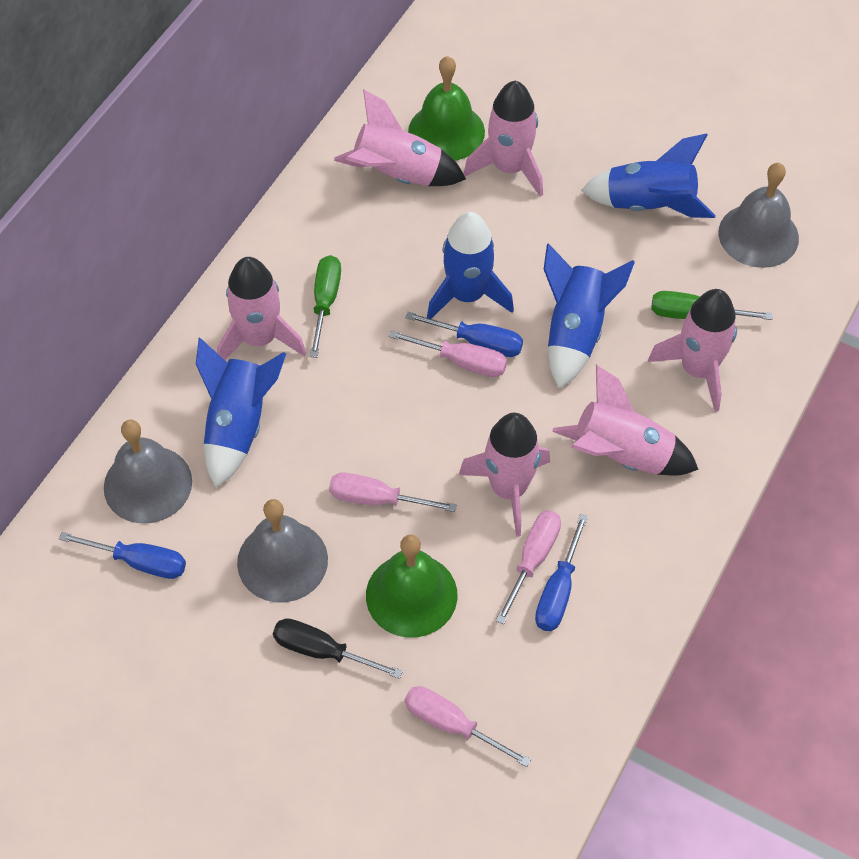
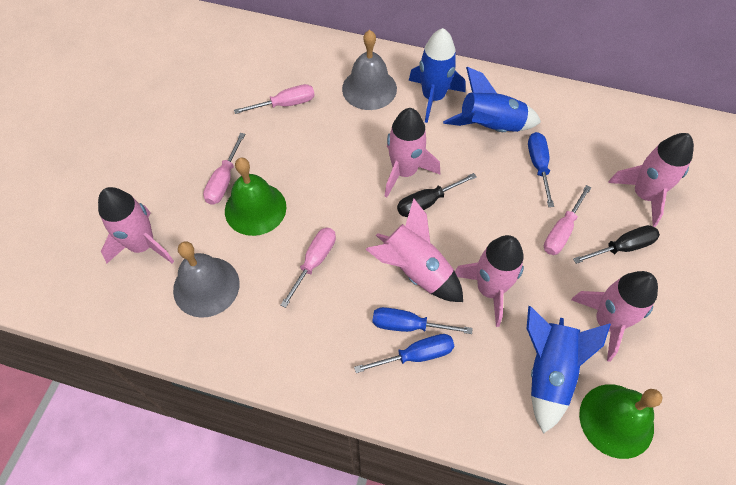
black screwdriver: 1 -> 2
blue rocket: 4 -> 3
green screwdriver: 2 -> 0
grey bell: 3 -> 2

